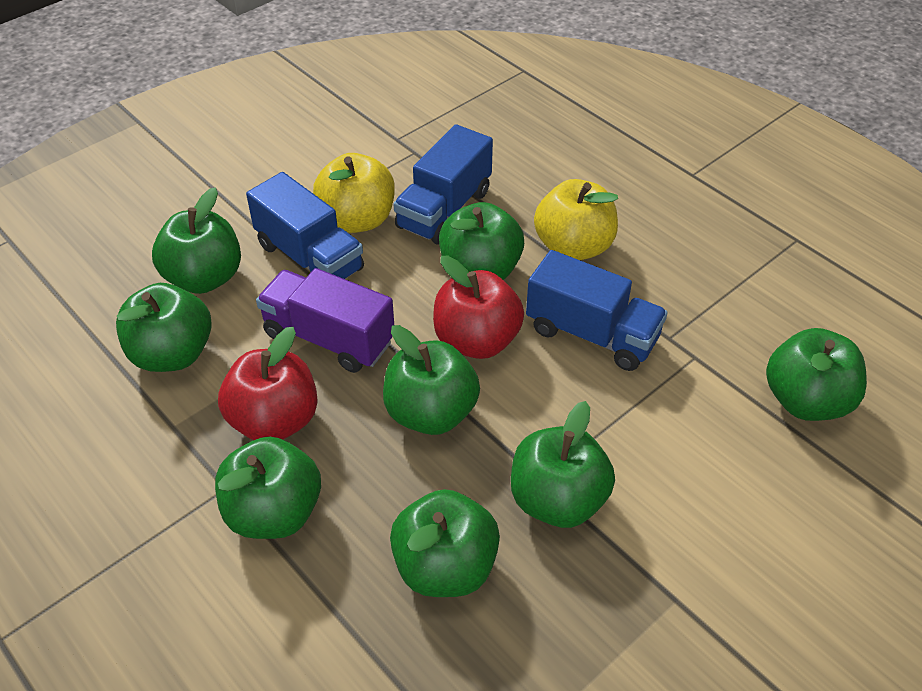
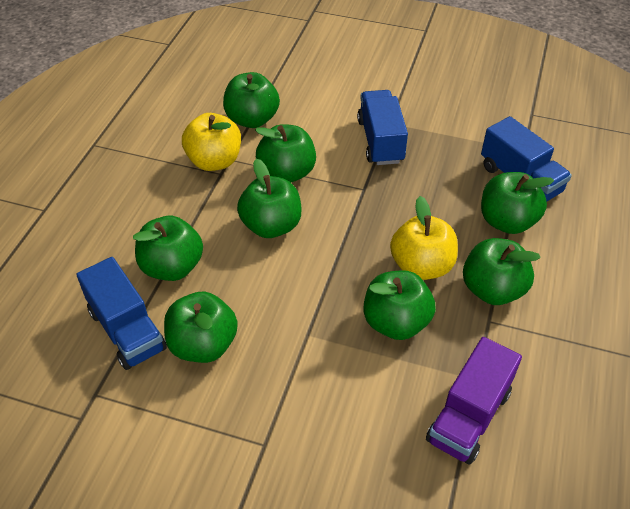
red apple: 2 -> 0

